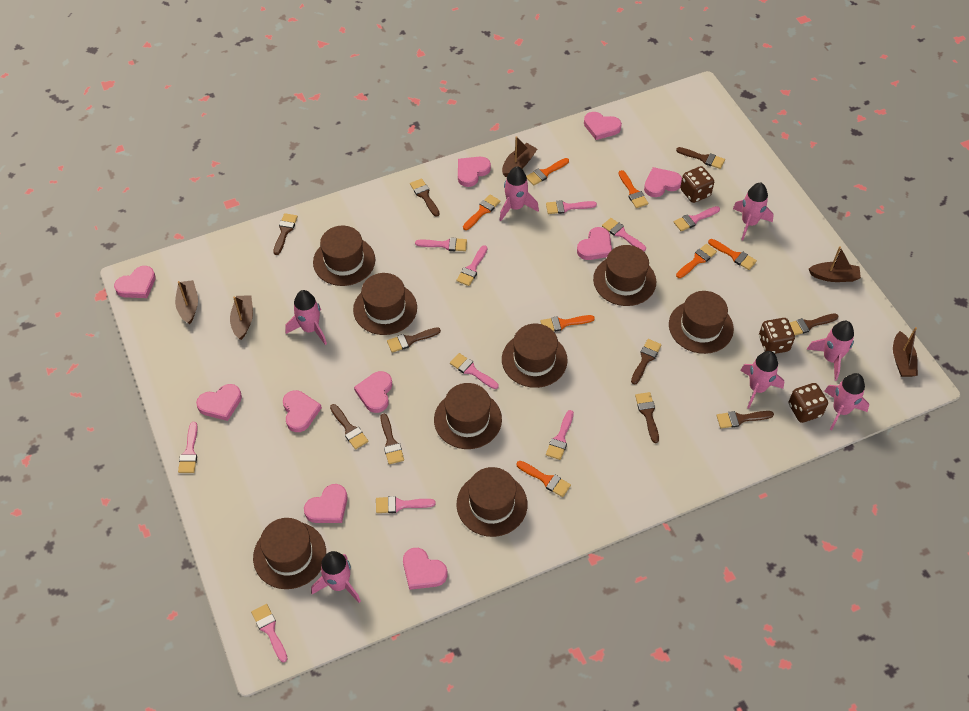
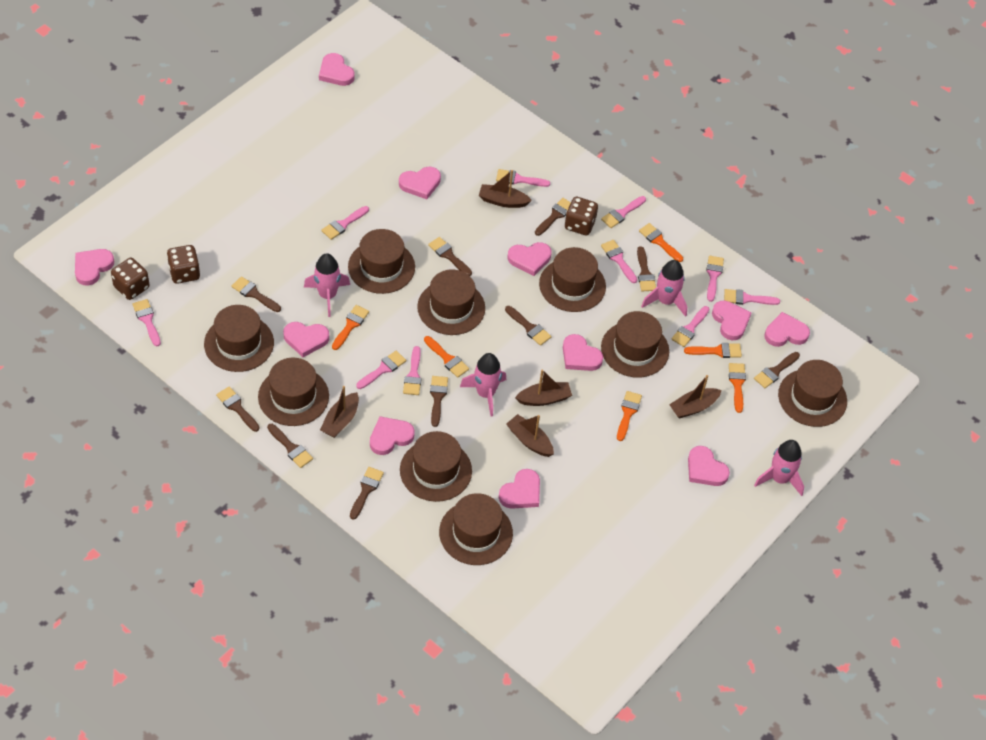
brown hat: 8 -> 9
orange brush: 7 -> 6
pink heart: 10 -> 11
pink rocket: 7 -> 4

